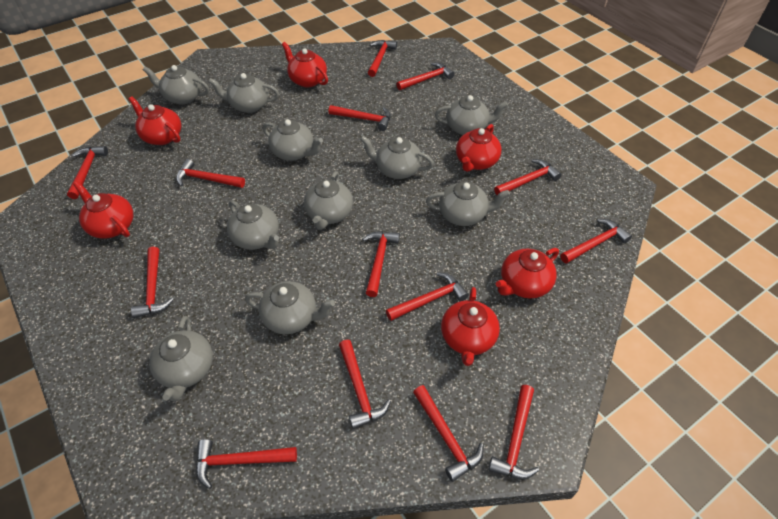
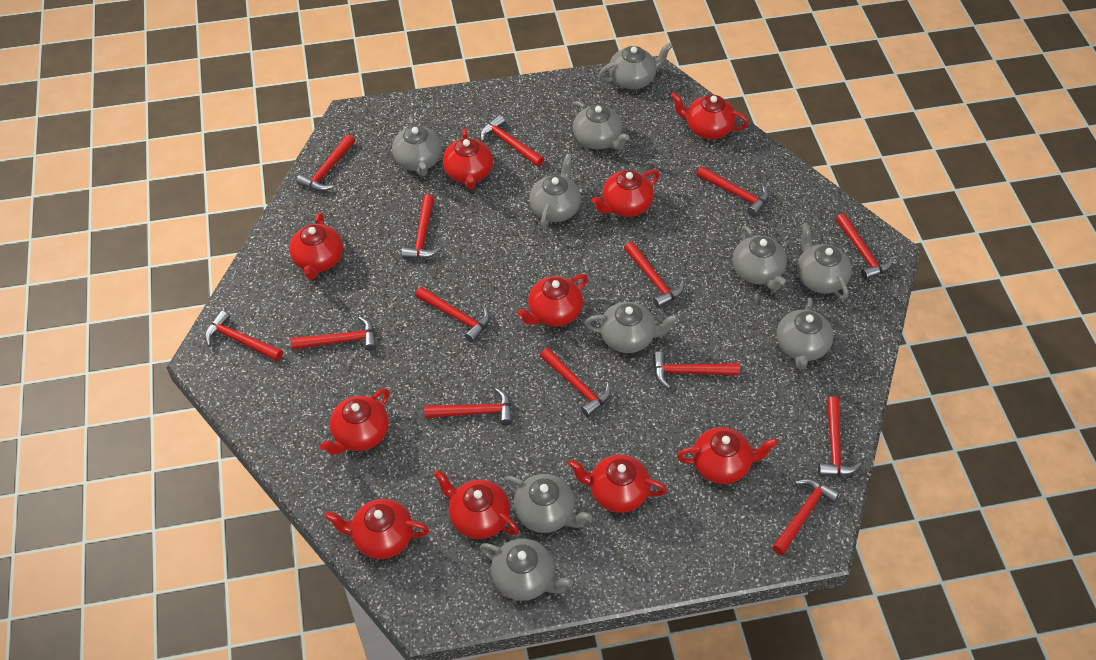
red teapot: 6 -> 10

